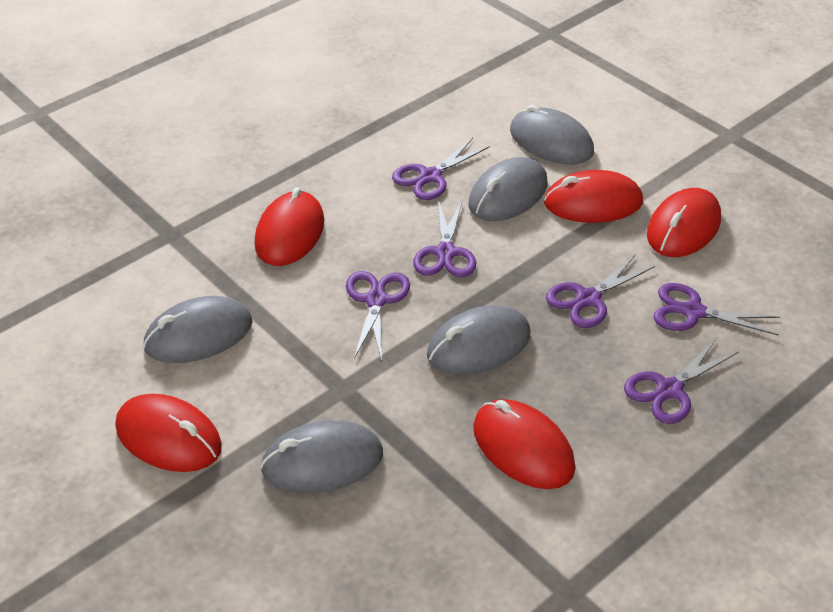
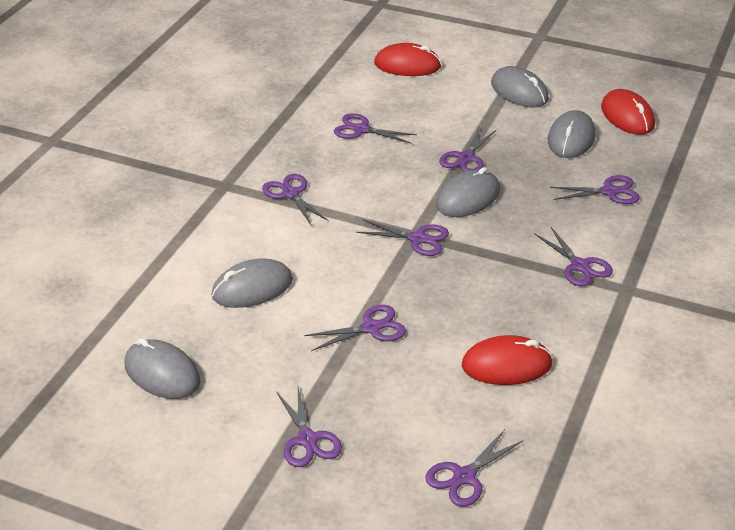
purple scissors: 6 -> 9
red mouse: 5 -> 3

